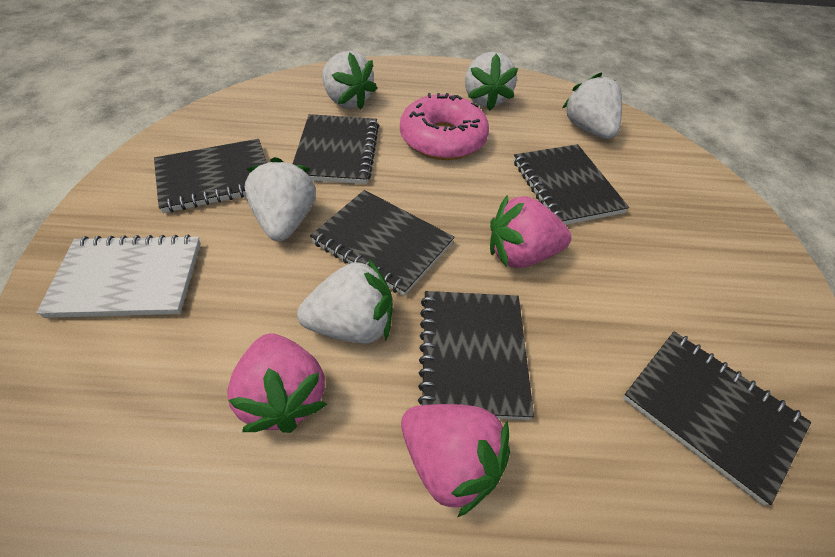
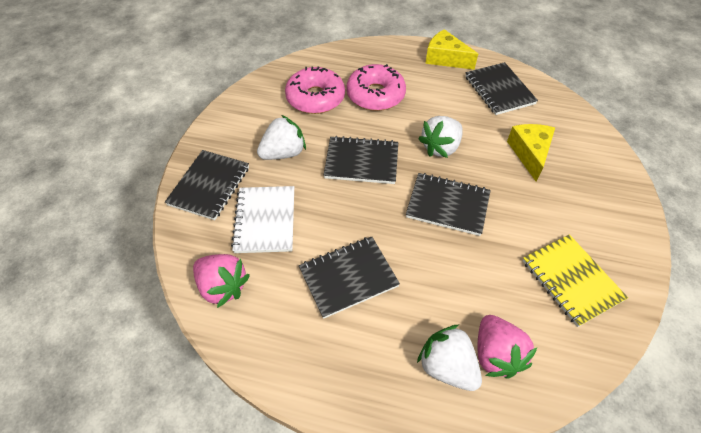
black notebook: 6 -> 5
pink donut: 1 -> 2
pink strawberry: 3 -> 2
white strawberry: 5 -> 3
yellow cheese: 0 -> 2
yellow notebook: 0 -> 1

